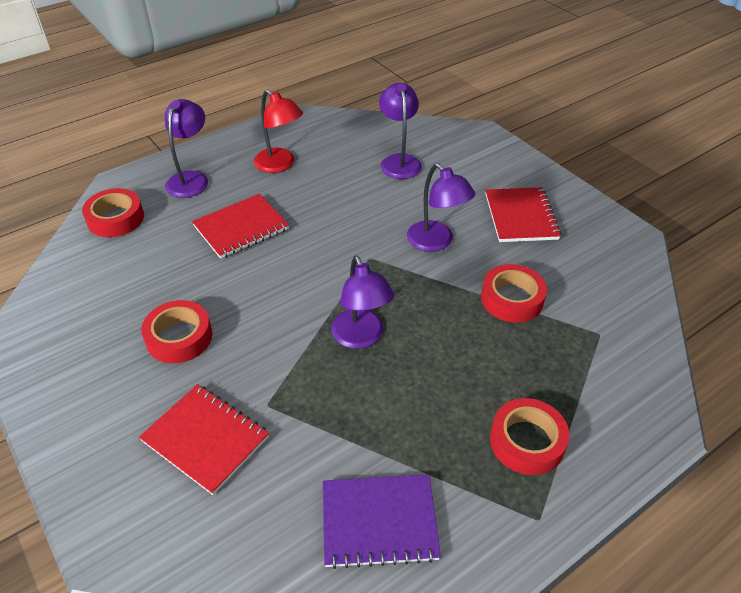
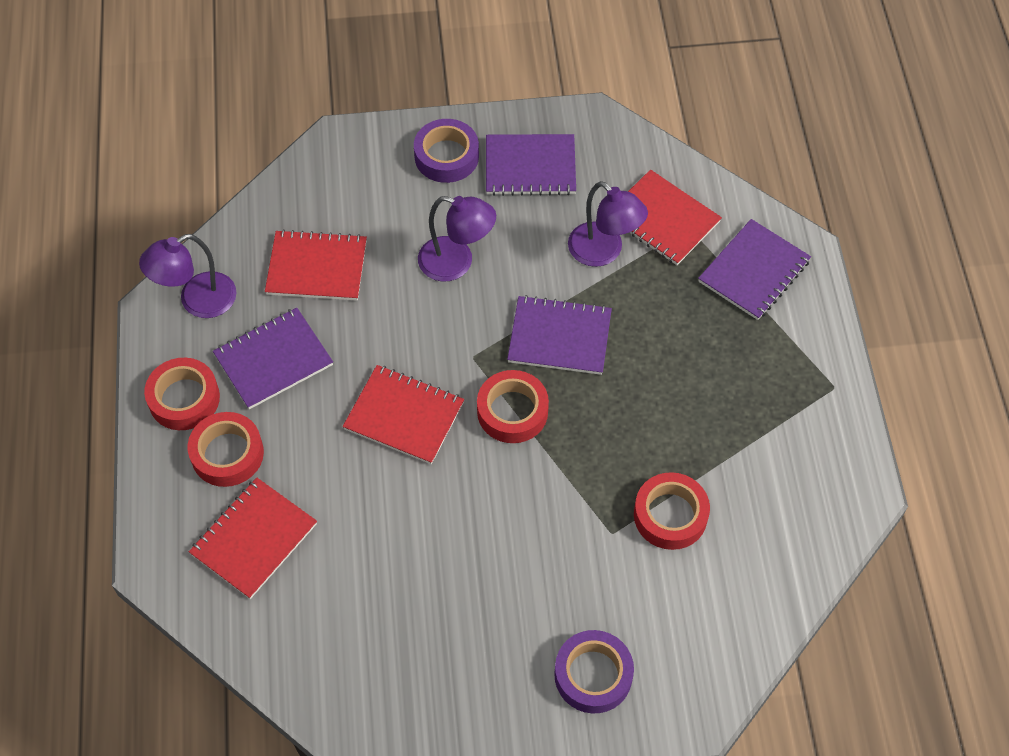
purple lamp: 4 -> 3
purple notebook: 1 -> 4
purple tape: 0 -> 2
red lamp: 1 -> 0
red notebook: 3 -> 4

